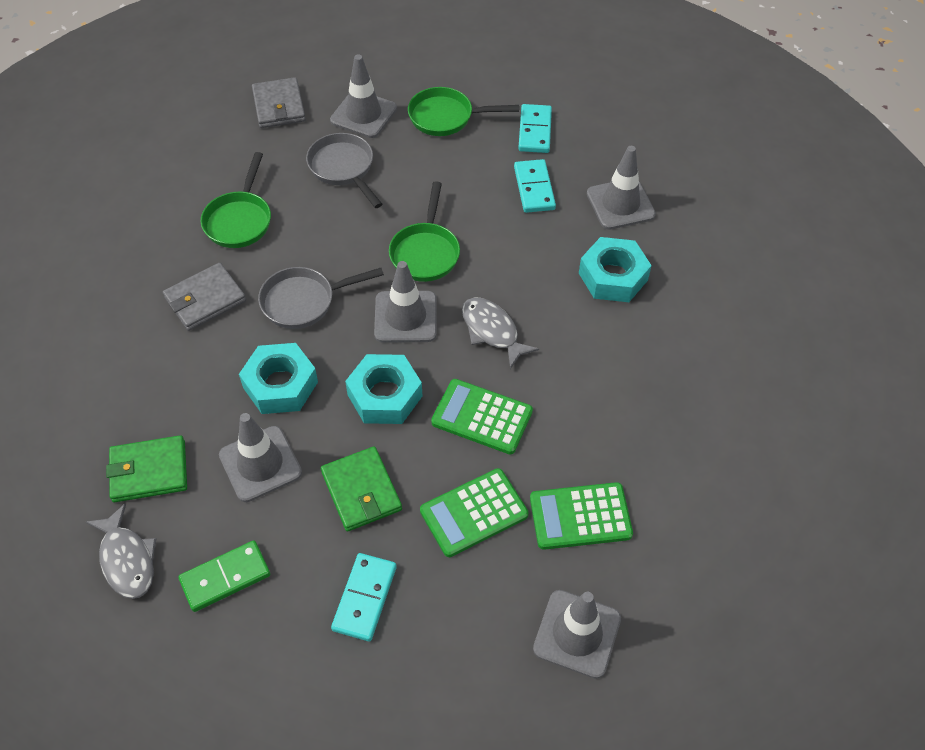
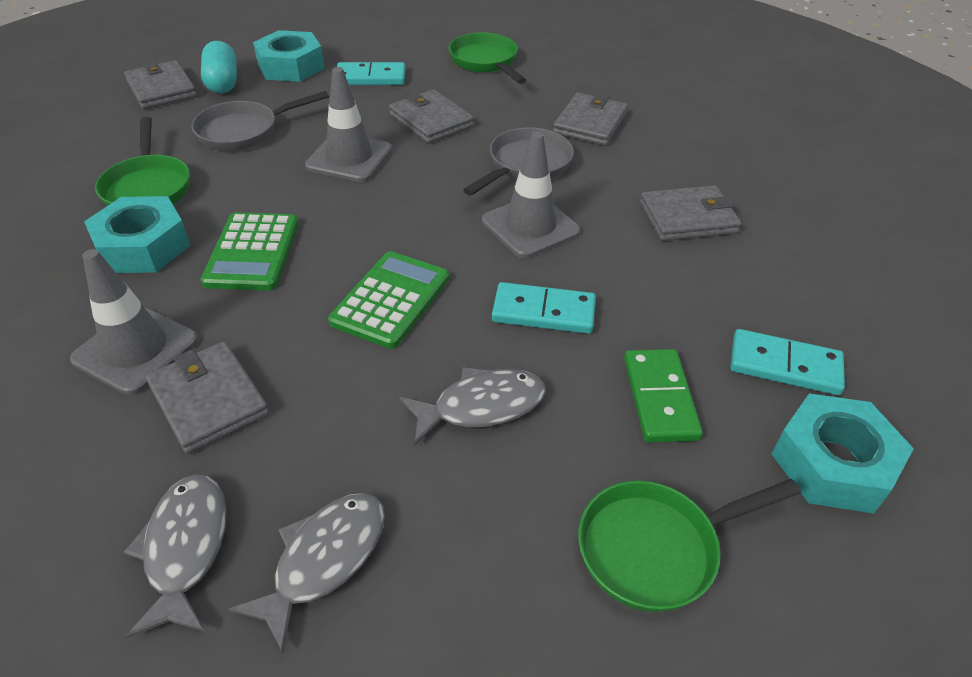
green calculator: 3 -> 2
green wallet: 2 -> 0
grey fish: 2 -> 3
grey traffic cone: 5 -> 3
grey wallet: 2 -> 5
turquoise capsule: 0 -> 1

